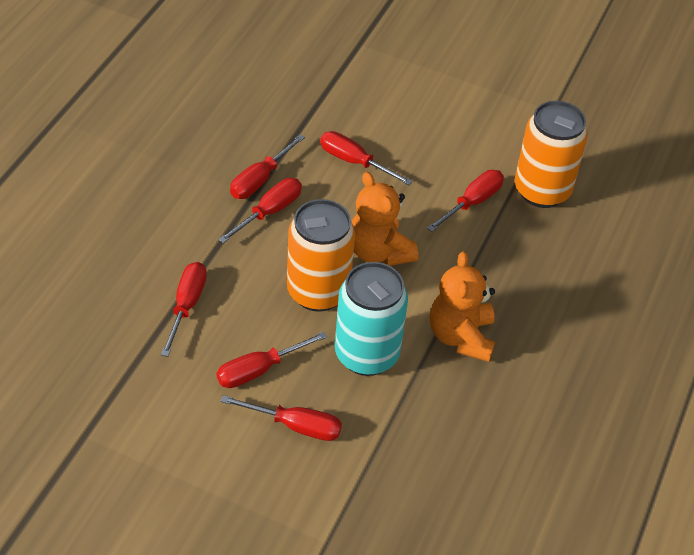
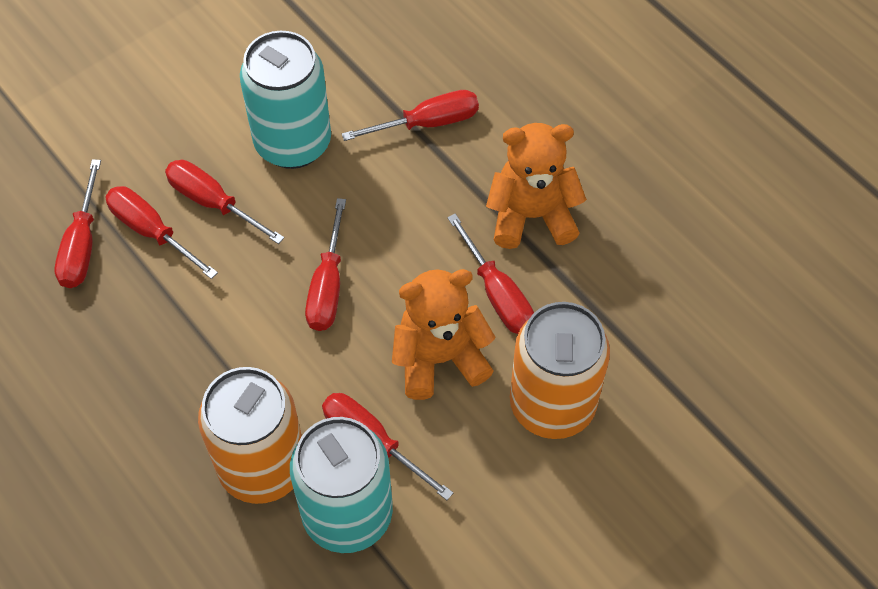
turquoise can: 1 -> 2

